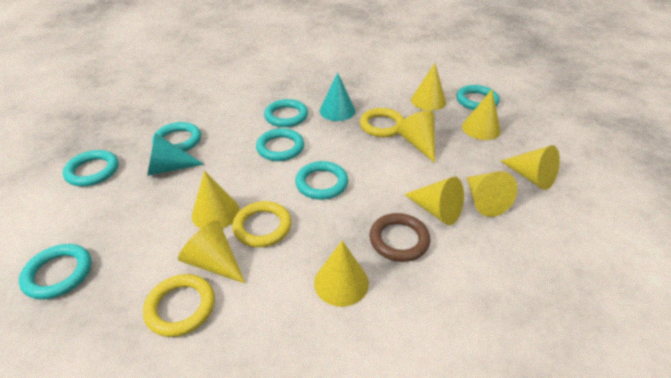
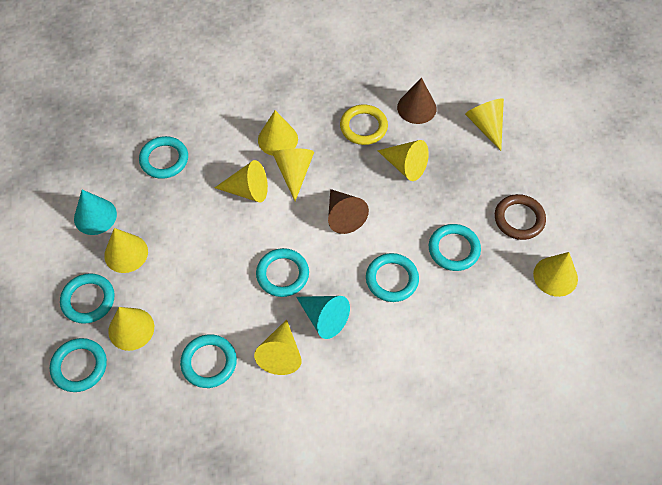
brown cone: 0 -> 2
yellow ring: 3 -> 1

